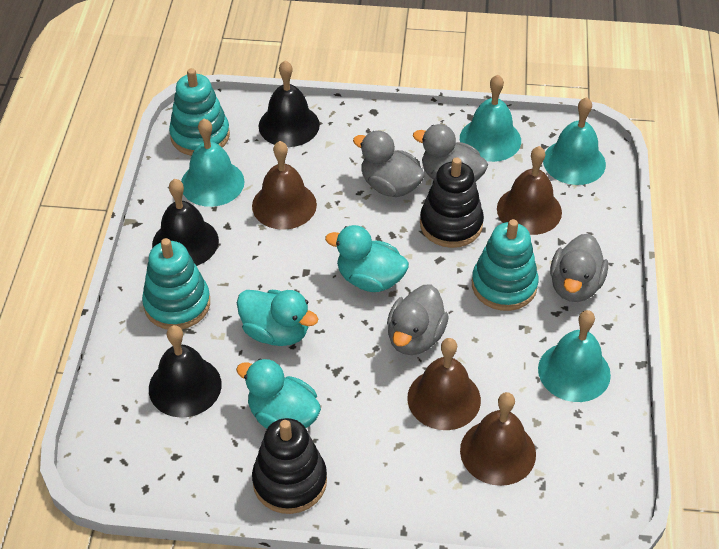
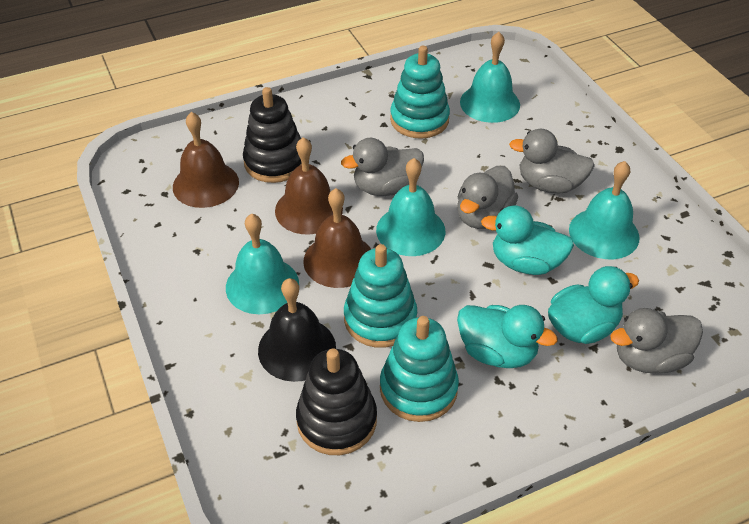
black bell: 3 -> 1
brown bell: 4 -> 3

